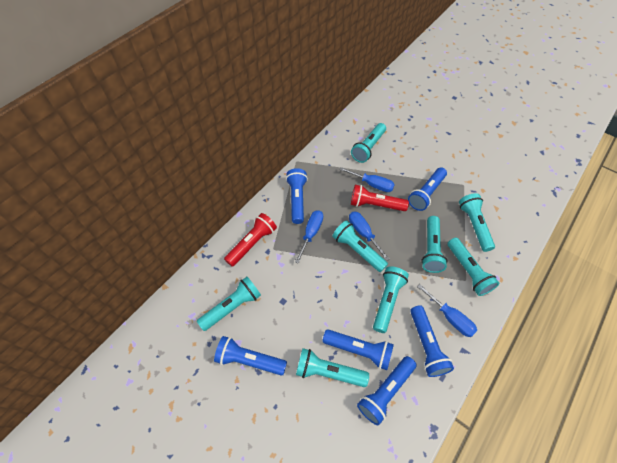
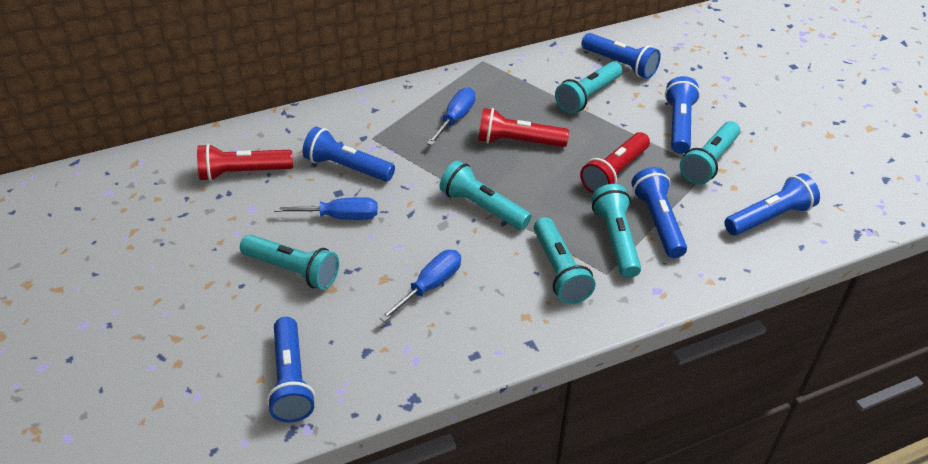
blue screwdriver: 4 -> 3
red flashlight: 2 -> 3
turquoise flashlight: 8 -> 6

